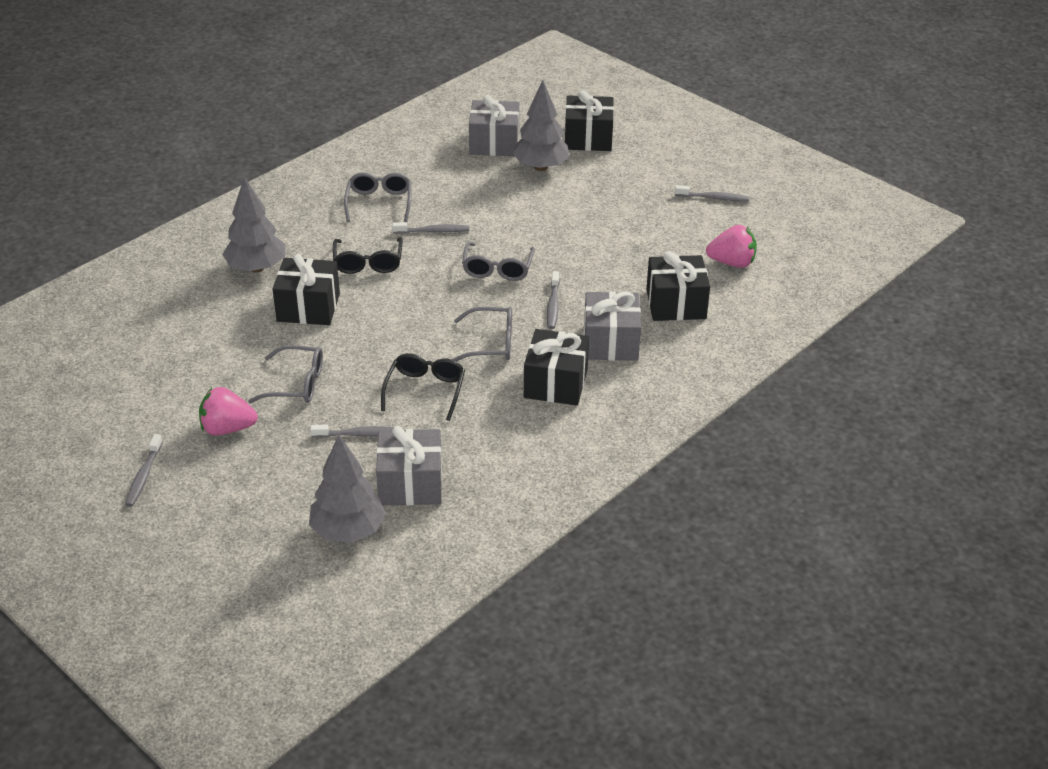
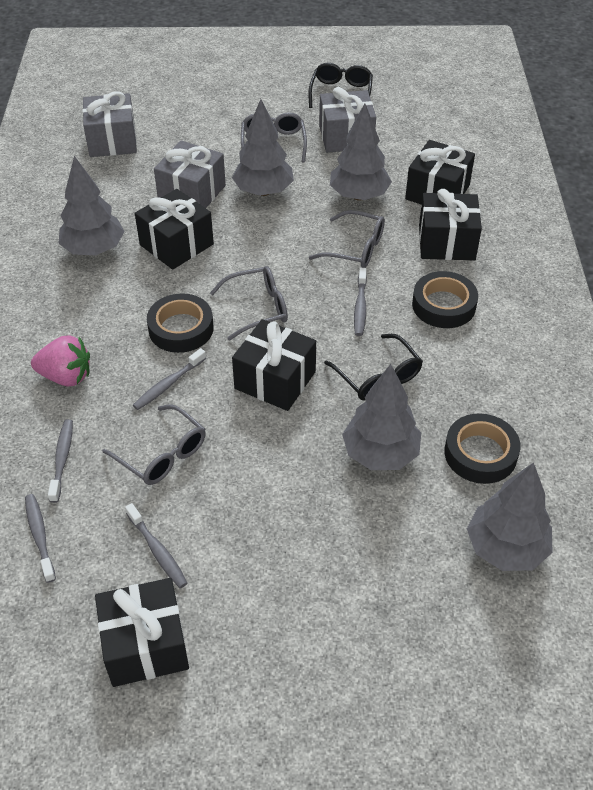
black gift: 4 -> 5
black tape: 0 -> 3
grey tree: 3 -> 5
pink strawberry: 2 -> 1

